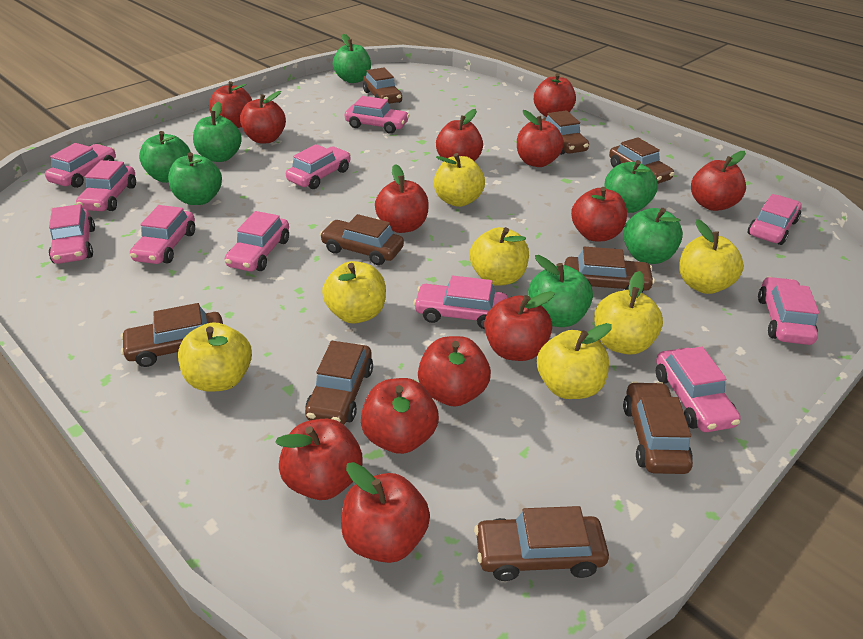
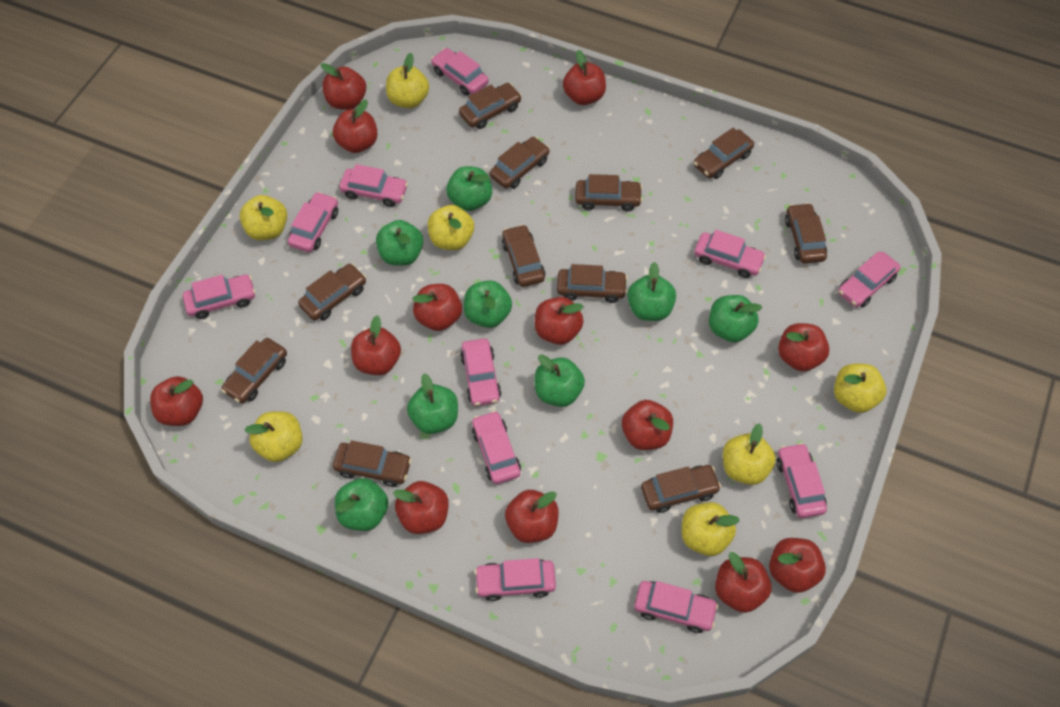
brown car: 9 -> 11
green apple: 7 -> 8

